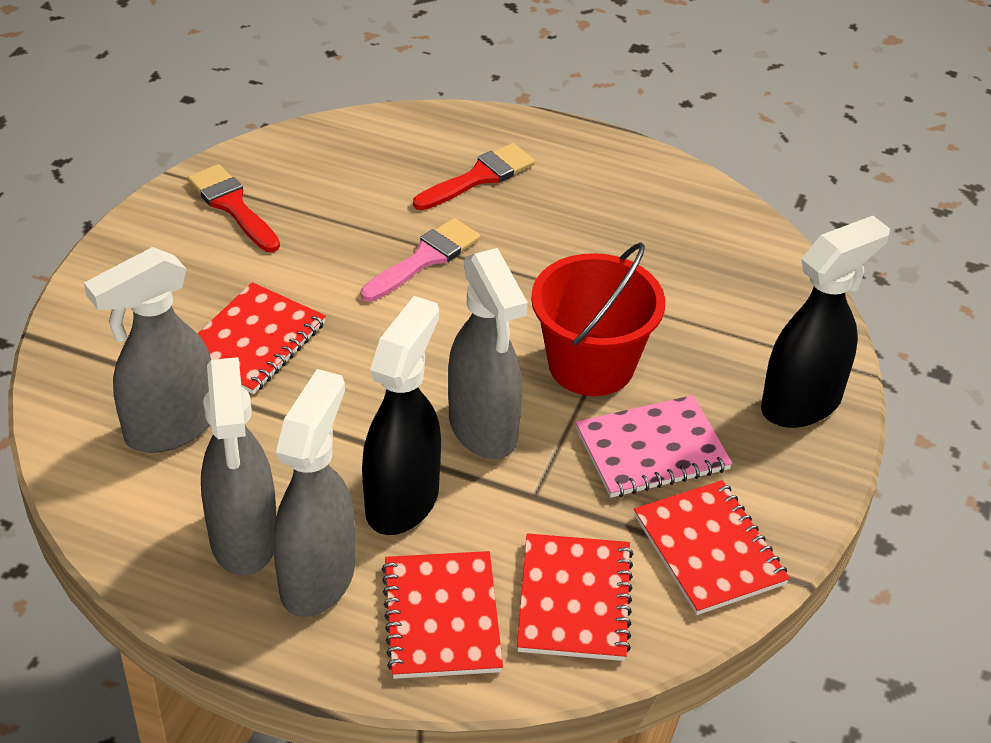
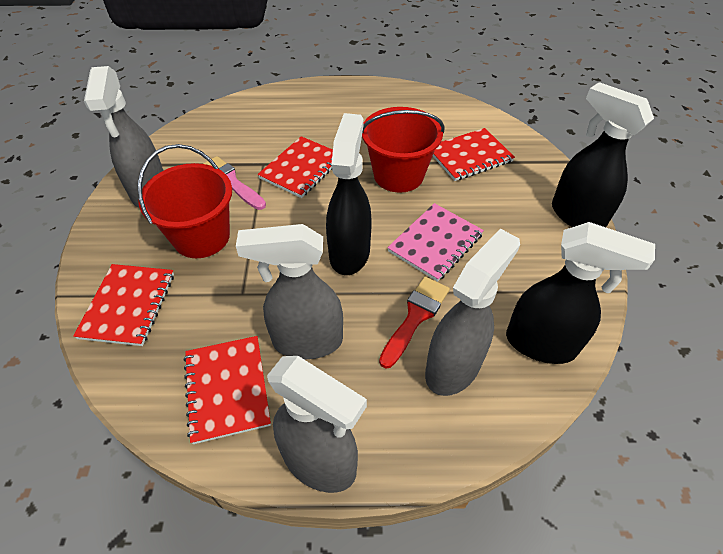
black spray bottle: 2 -> 3
red brush: 2 -> 1
red bucket: 1 -> 2

